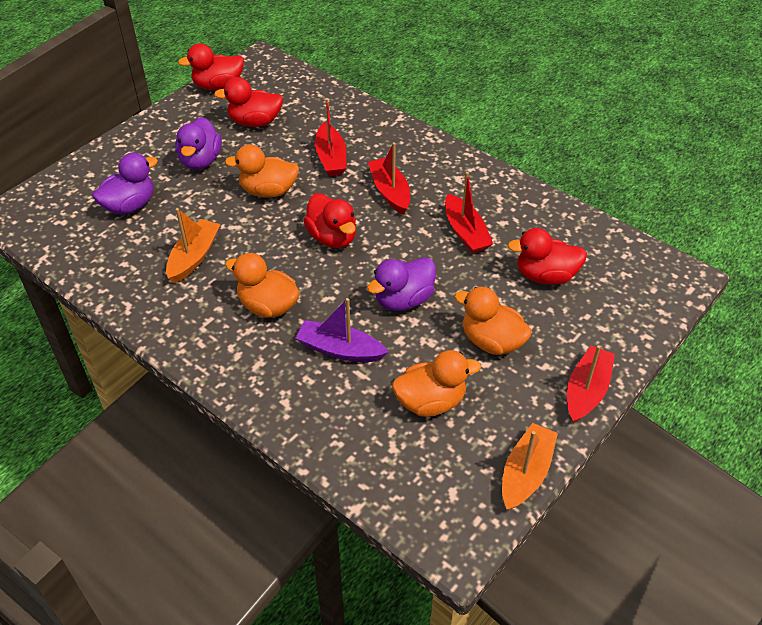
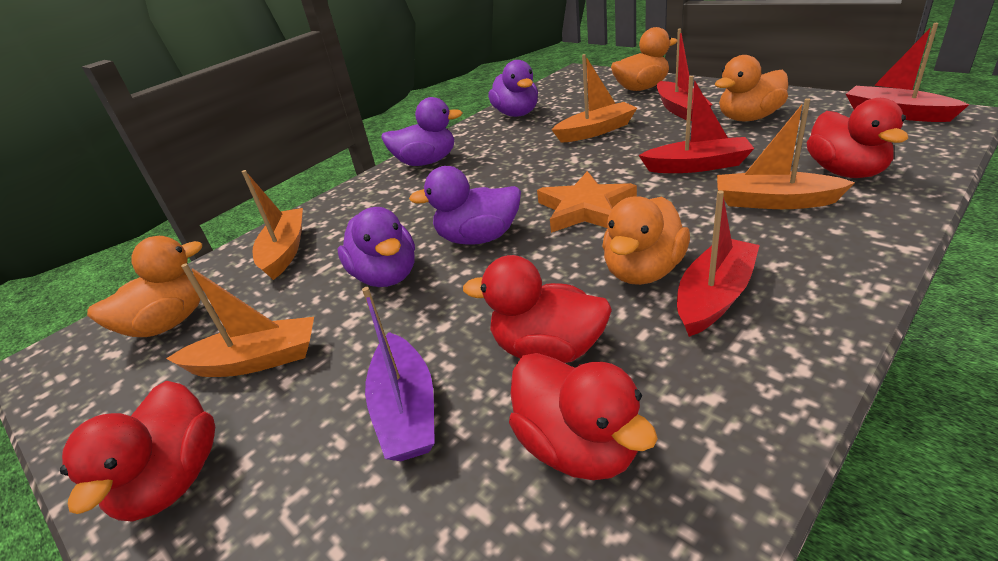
orange boat: 2 -> 4
orange star: 0 -> 1
purple duck: 3 -> 4

